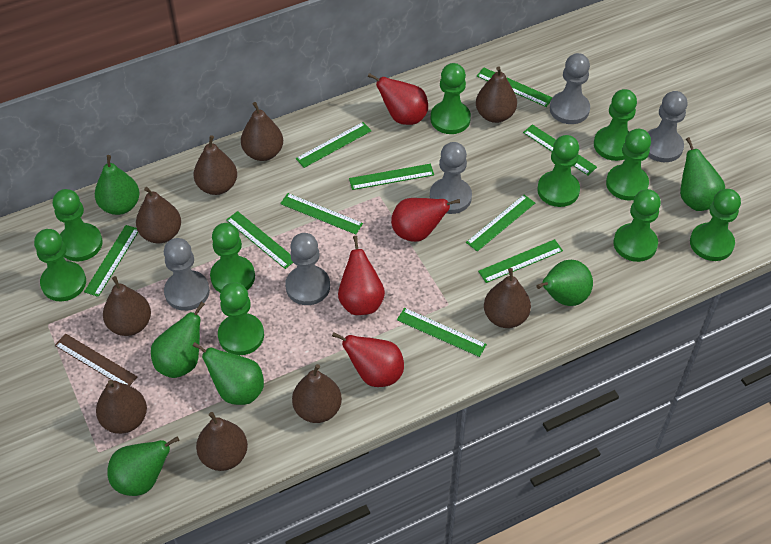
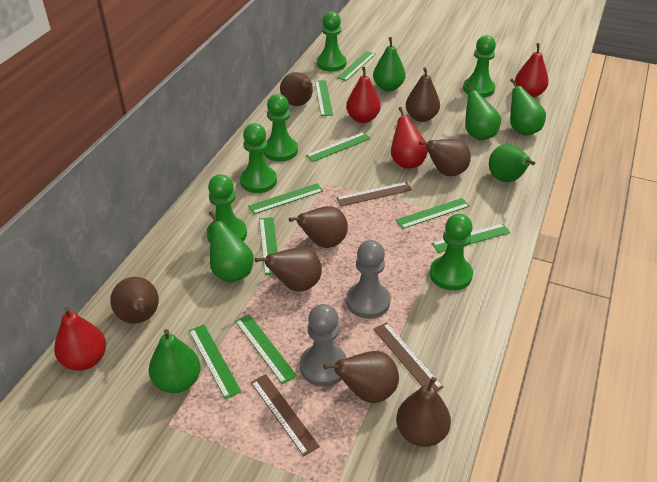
brown pear: 9 -> 8
brown ruler: 1 -> 3
green pawn: 10 -> 6
green ruler: 10 -> 9
grey pawn: 5 -> 2

